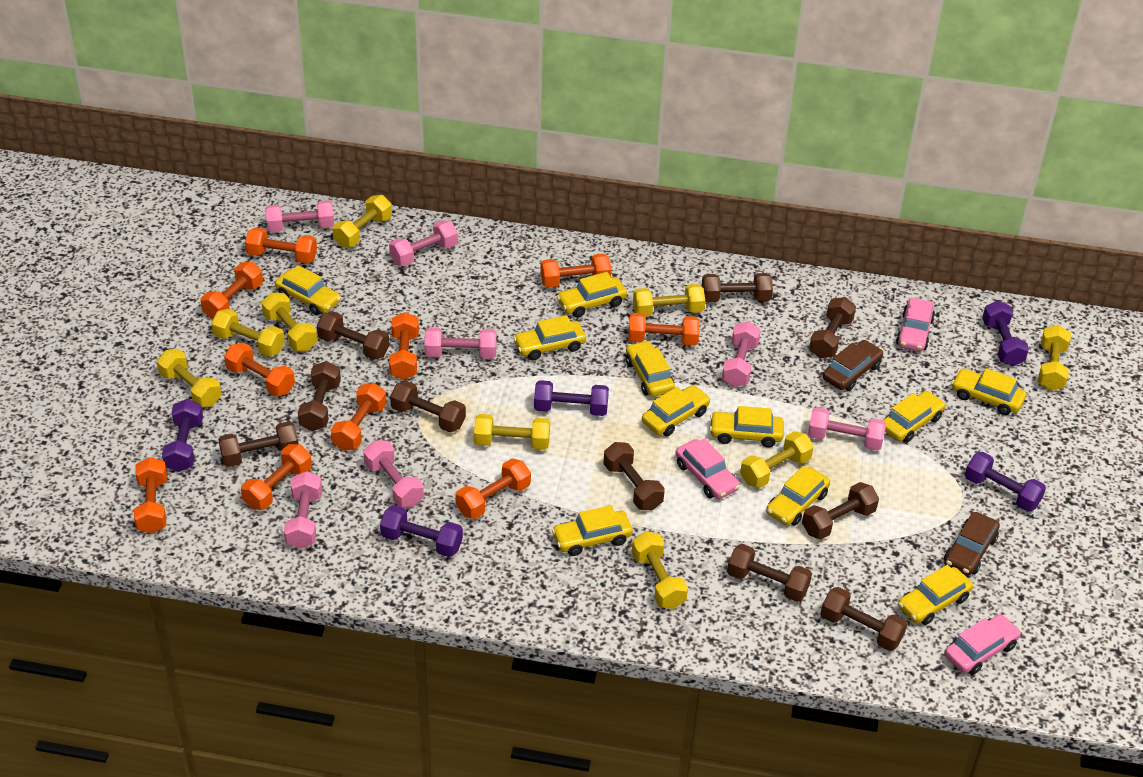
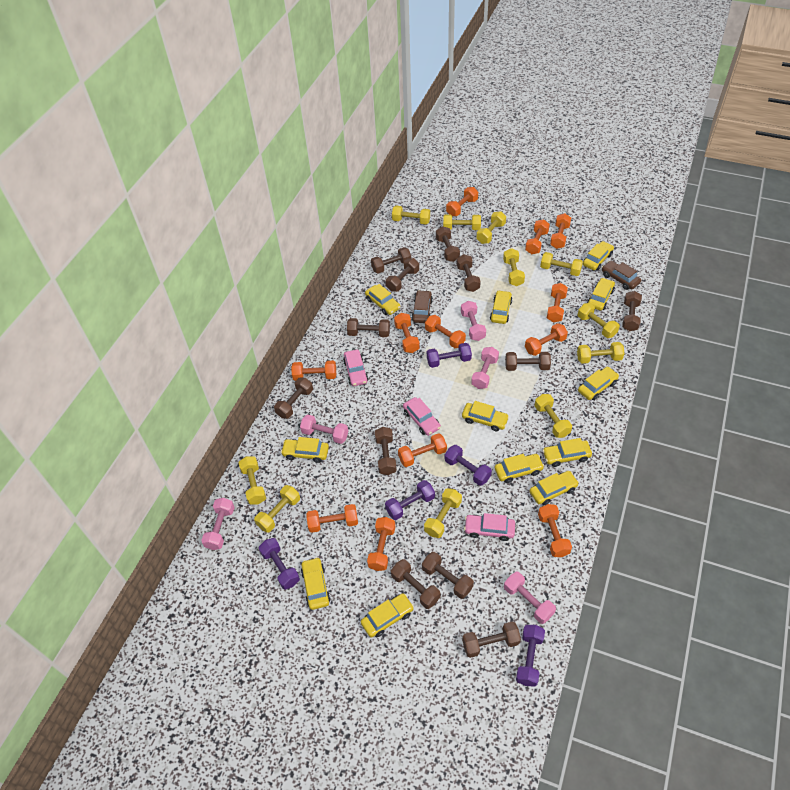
brown dumbbell: 10 -> 12
orange dumbbell: 10 -> 12
pink dumbbell: 7 -> 5
yellow car: 11 -> 12
yellow dumbbell: 9 -> 11

